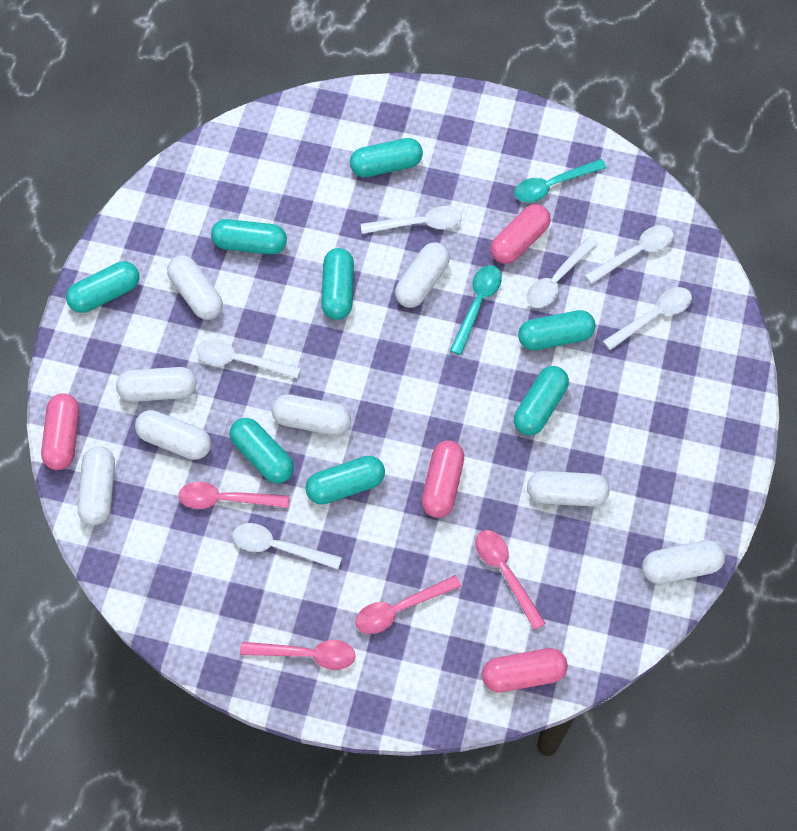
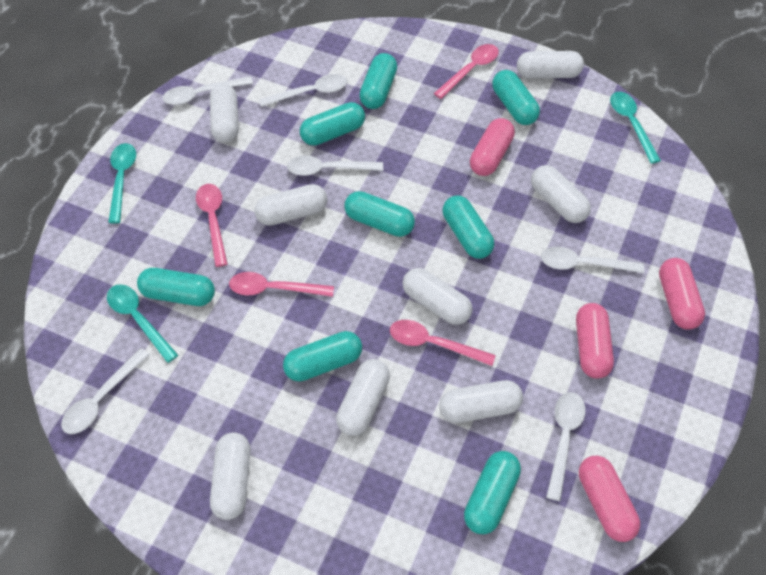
turquoise spoon: 2 -> 3

